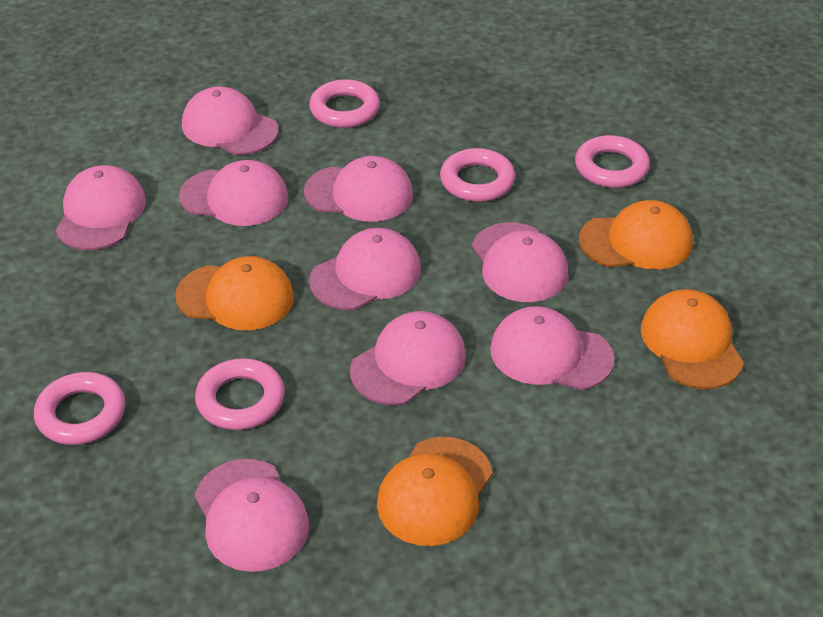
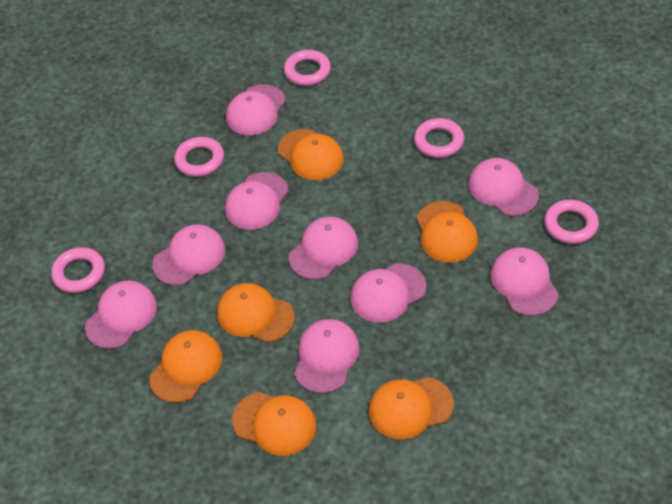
orange cap: 4 -> 6

